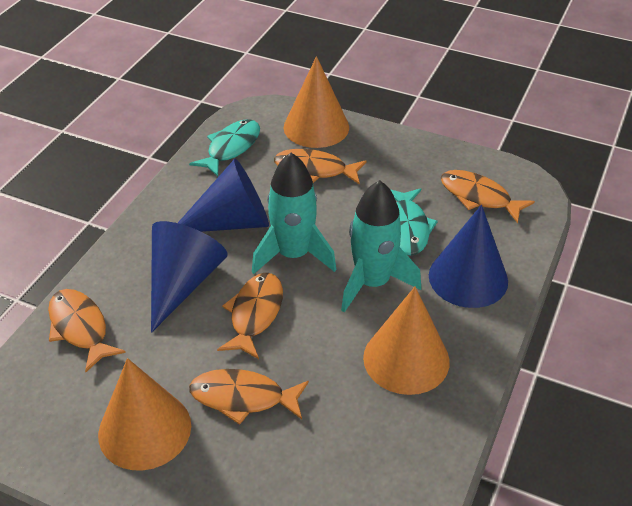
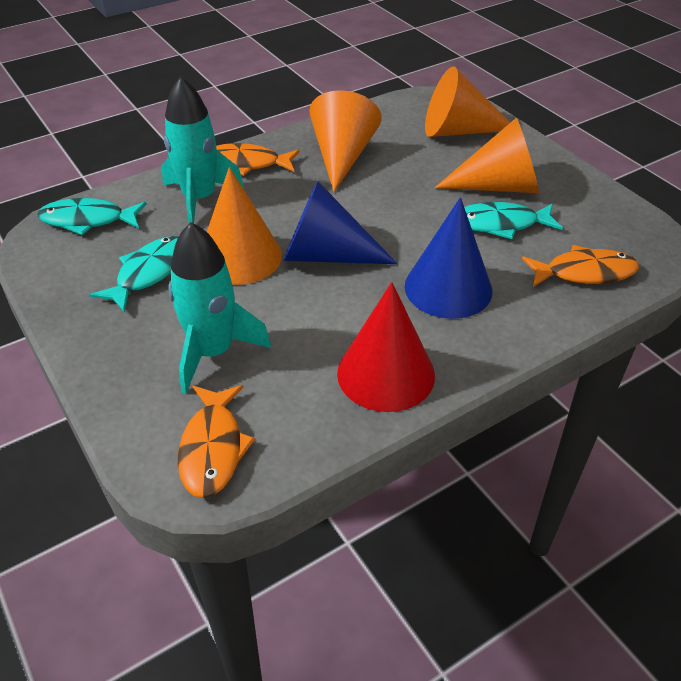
blue cone: 3 -> 2
orange cone: 3 -> 4
orange fish: 5 -> 3
red cone: 0 -> 1
turquoise fish: 2 -> 3

